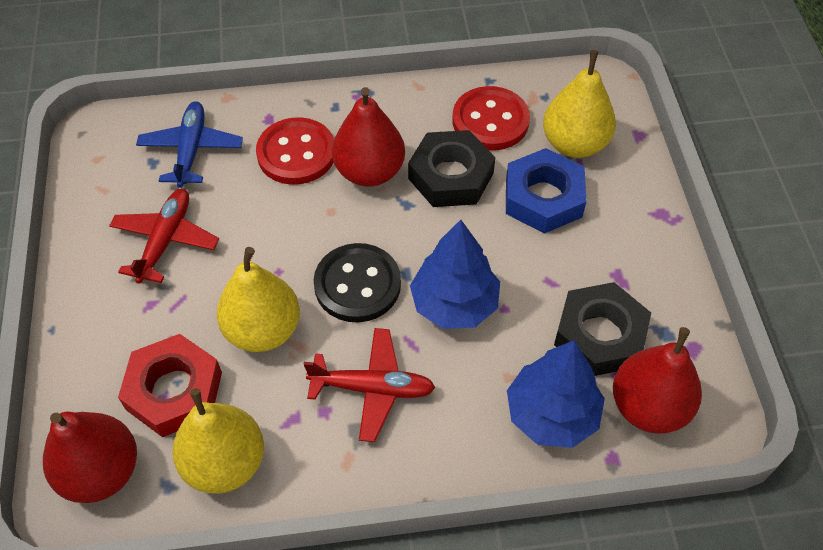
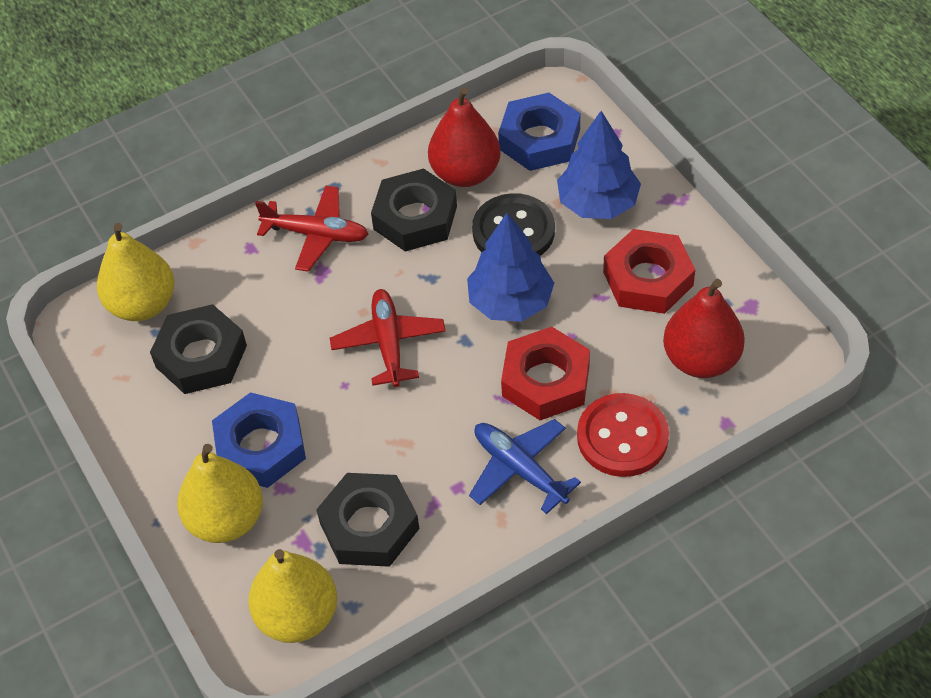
black nut: 2 -> 3
blue nut: 1 -> 2
red button: 2 -> 1
red nut: 1 -> 2
red pear: 3 -> 2

